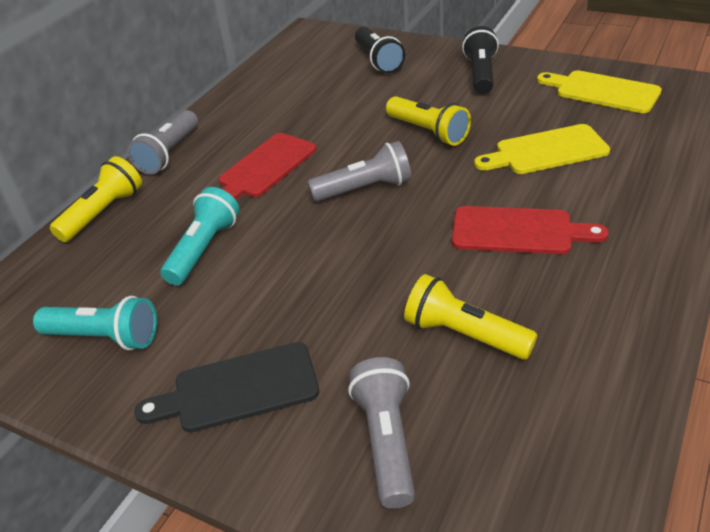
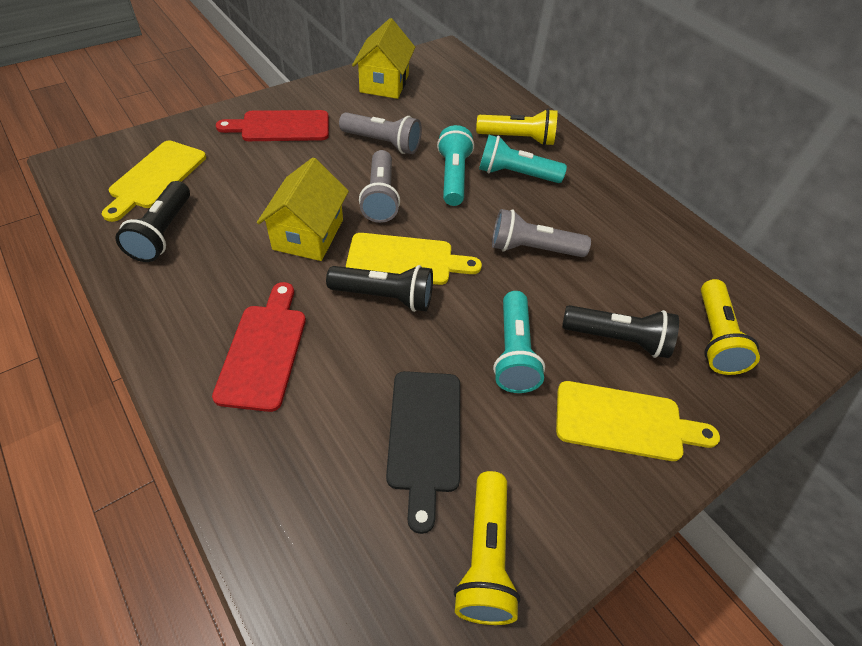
black flashlight: 2 -> 3
turquoise flashlight: 2 -> 3
yellow cutting board: 2 -> 3
yellow house: 0 -> 2

